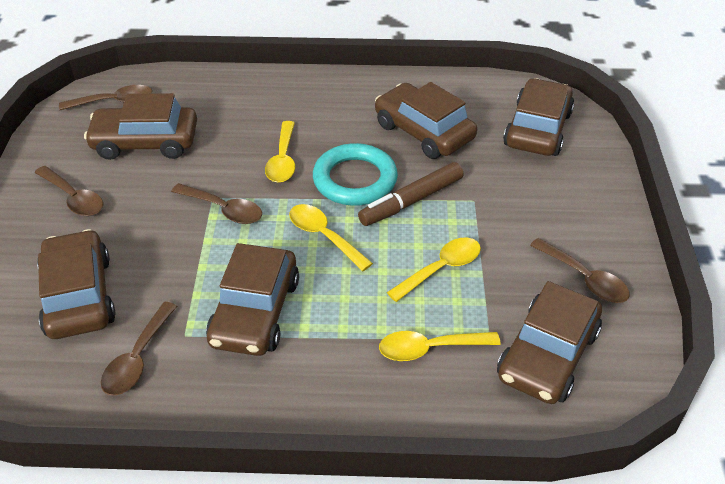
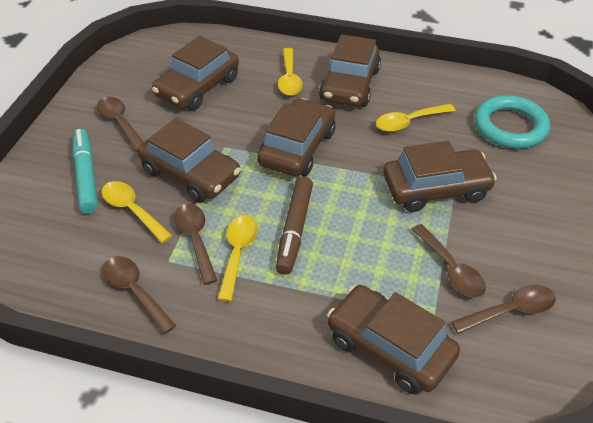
turquoise marker: 0 -> 1

